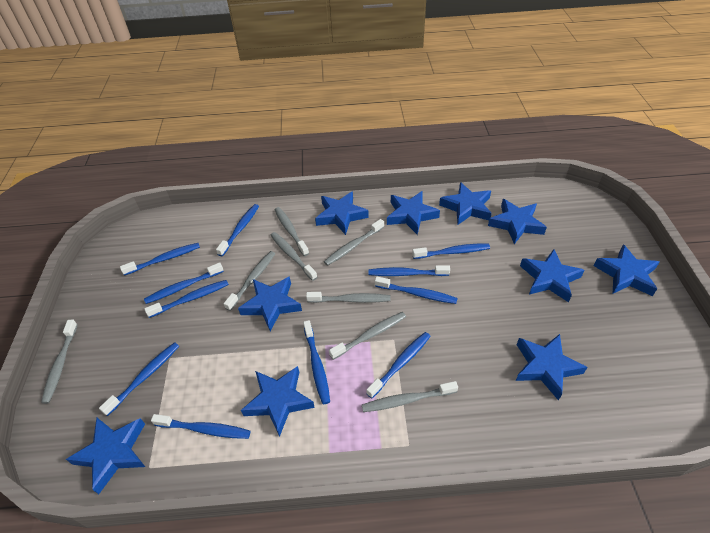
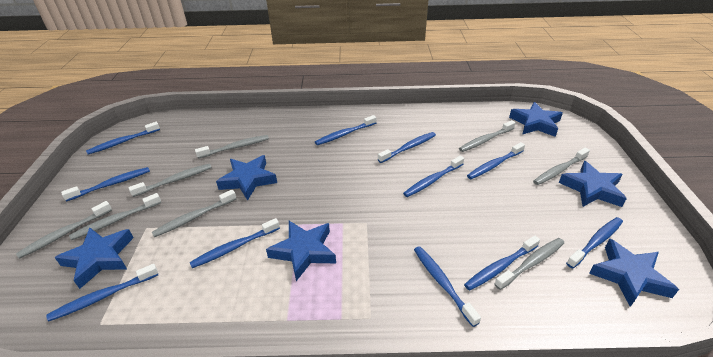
blue star: 10 -> 6

